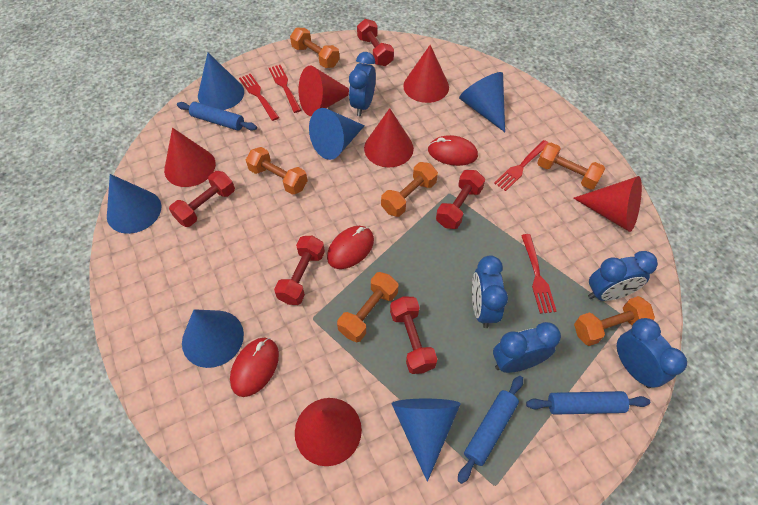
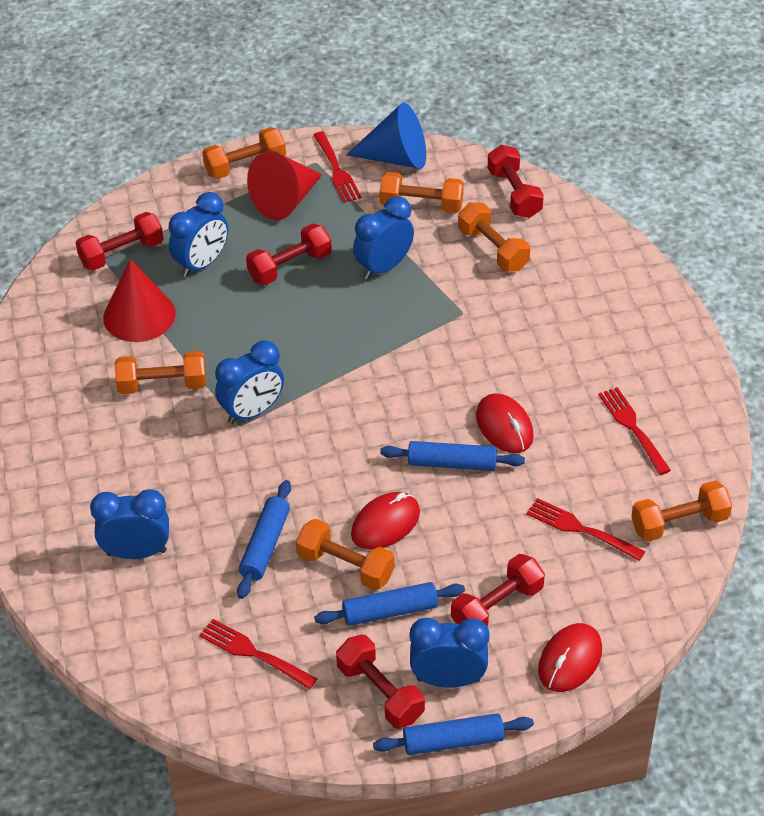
blue cone: 6 -> 1
blue rolling pin: 3 -> 4
red cone: 6 -> 2

